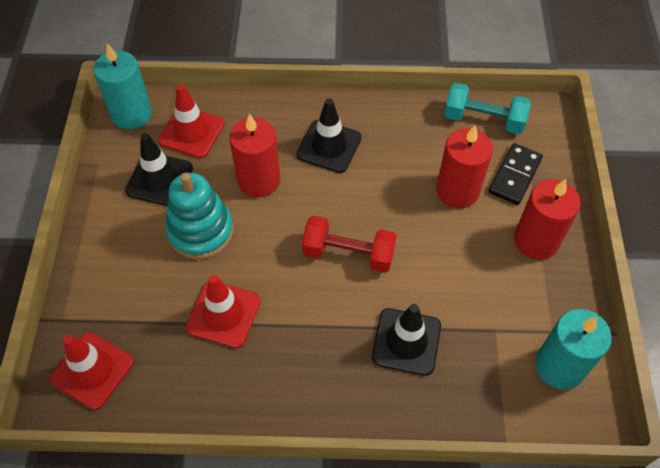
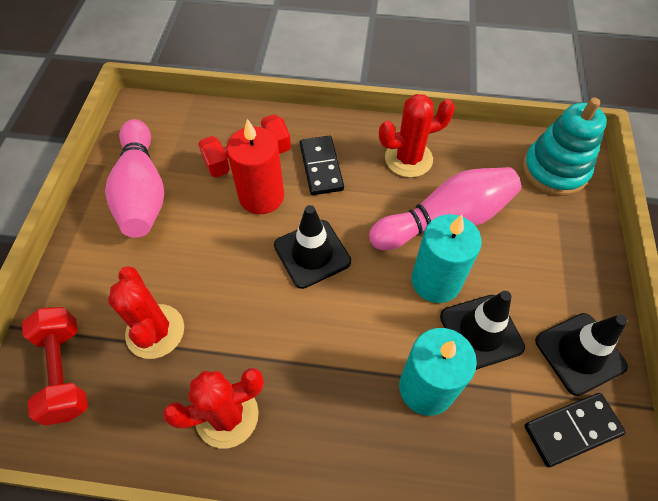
black domino: 1 -> 2
pink bowling pin: 0 -> 2
red cactus: 0 -> 3
red candle: 3 -> 1
red dumbbell: 1 -> 2
red traffic cone: 3 -> 0
turquoise dumbbell: 1 -> 0

